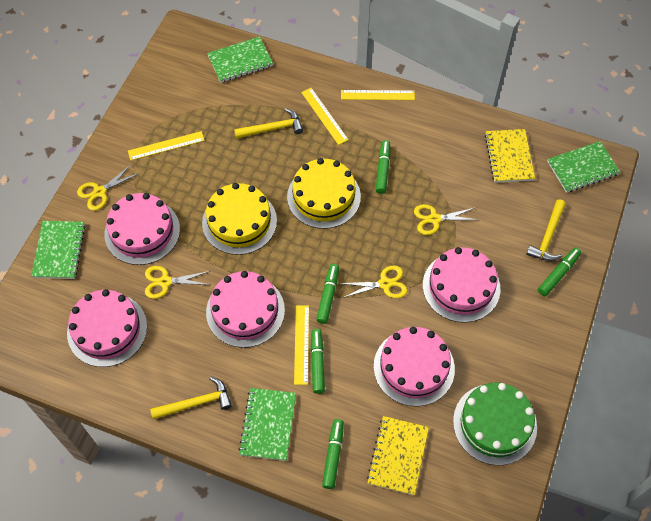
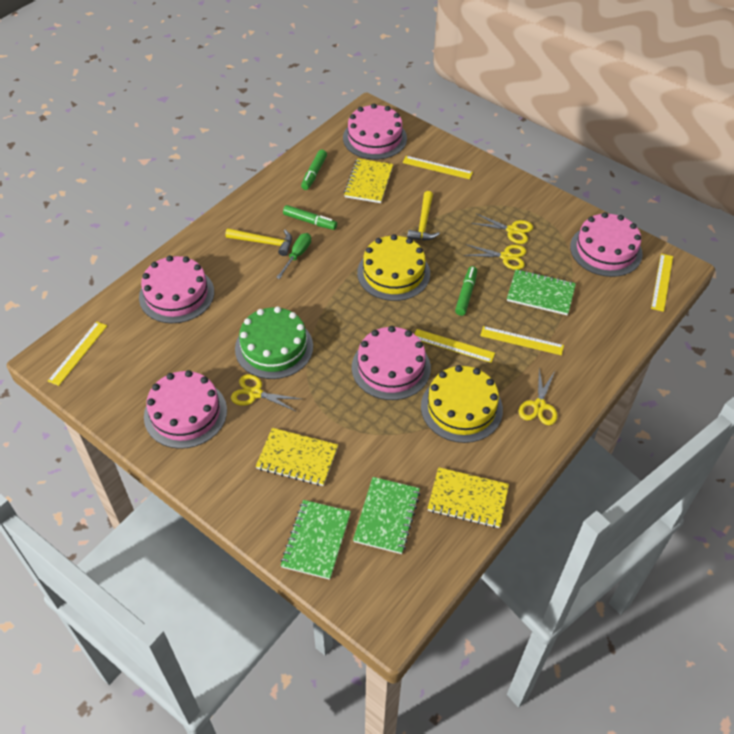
green marker: 5 -> 3
green notebook: 4 -> 3
green screwdriver: 0 -> 1
yellow hammer: 3 -> 2
yellow notebook: 2 -> 3
yellow ruler: 4 -> 5

